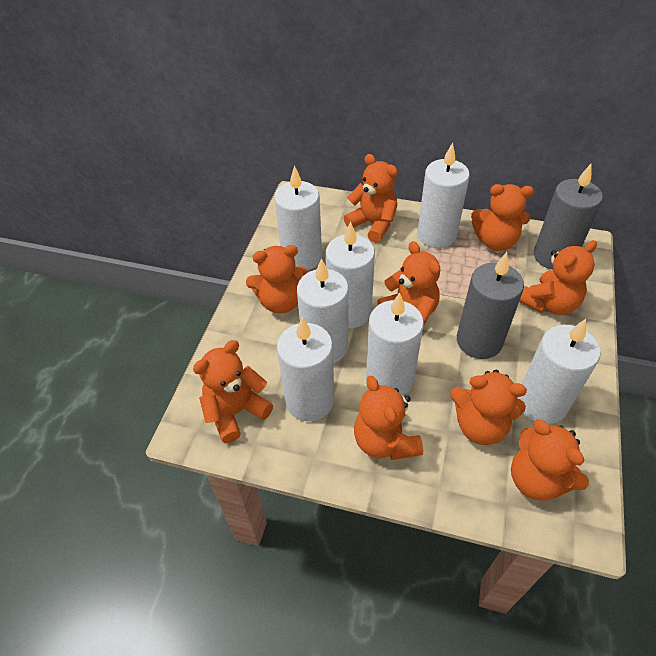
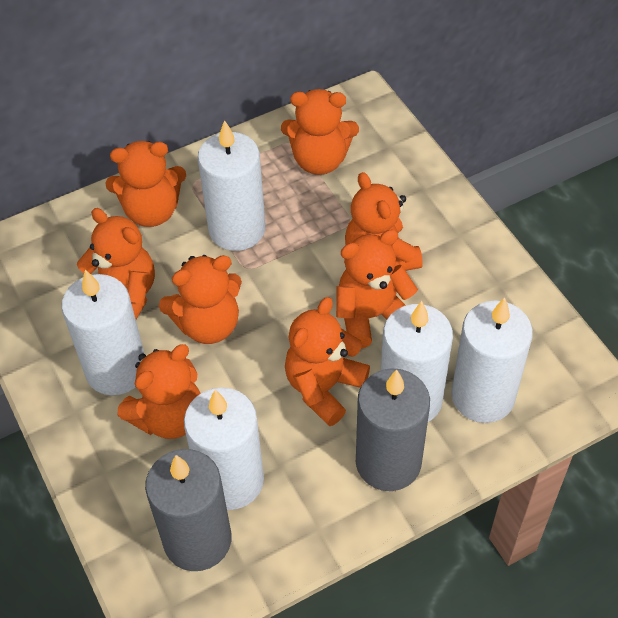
orange teddy bear: 9 -> 8
white candle: 7 -> 5

